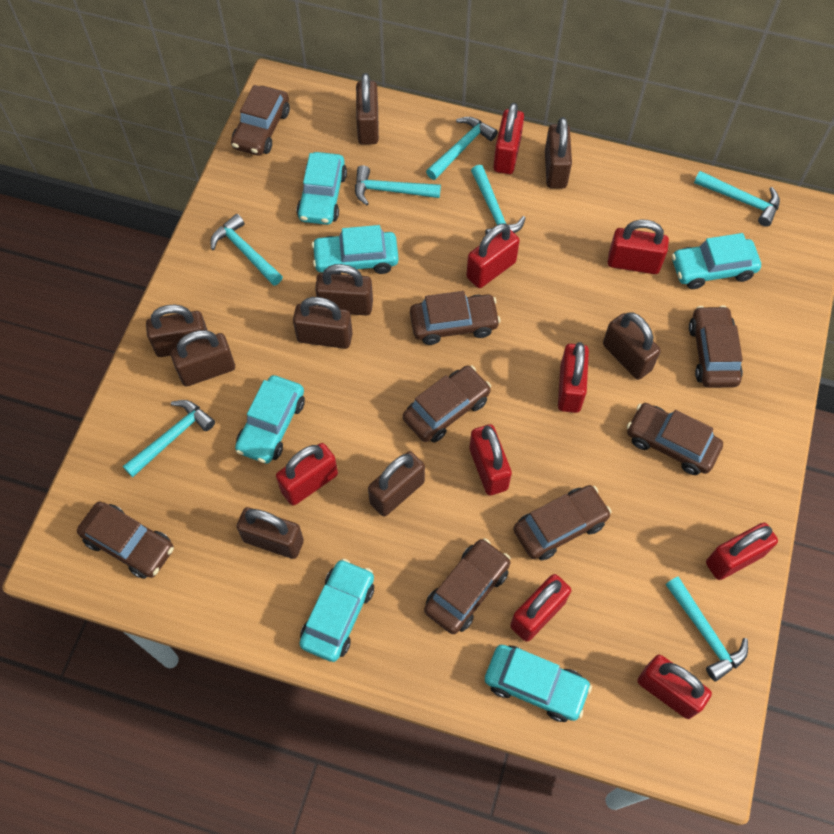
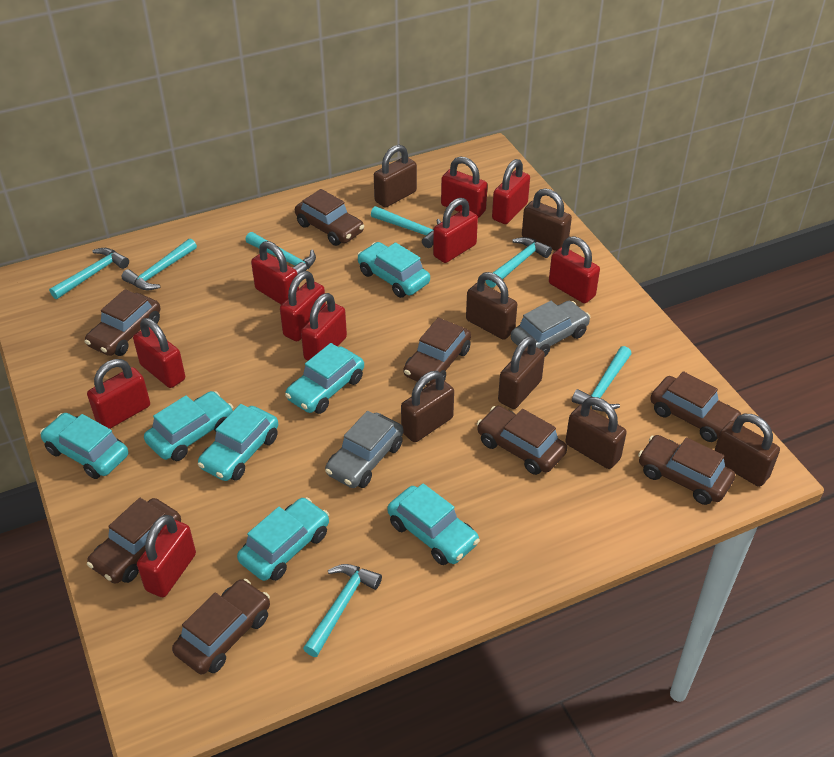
brown padlock: 9 -> 7
grey car: 0 -> 2
red padlock: 9 -> 10
turquoise car: 6 -> 7

